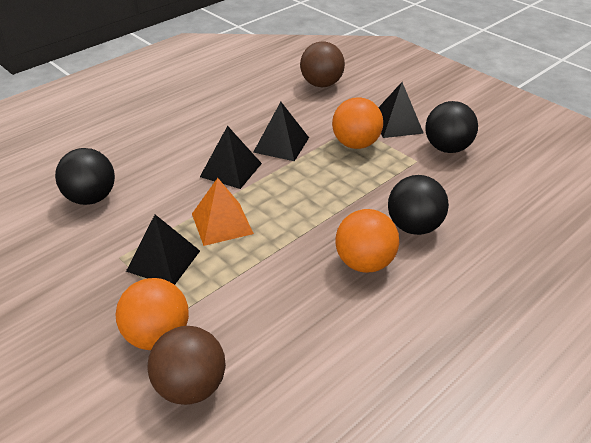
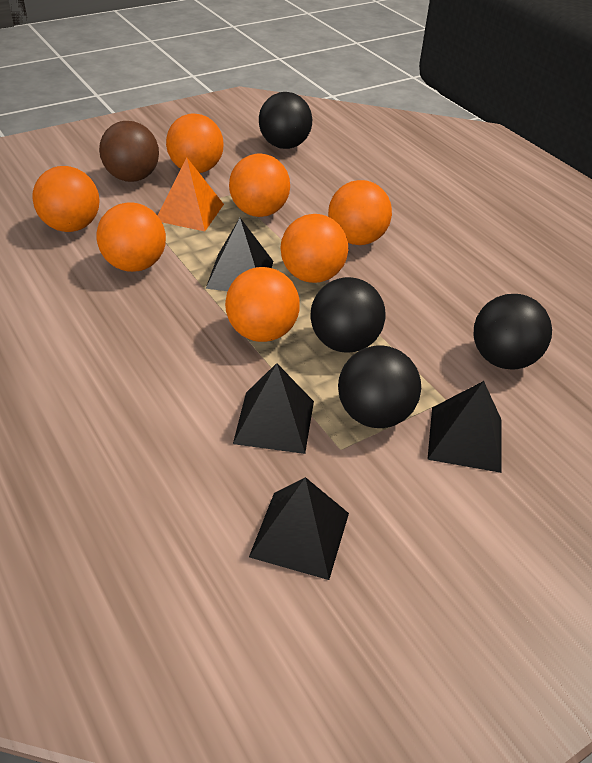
black ball: 3 -> 4
brown ball: 2 -> 1
orange ball: 3 -> 7

